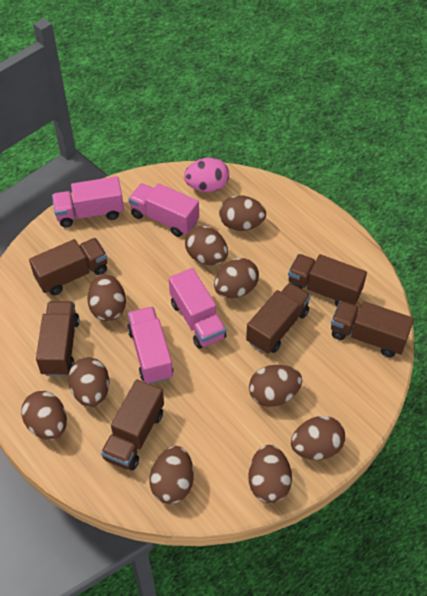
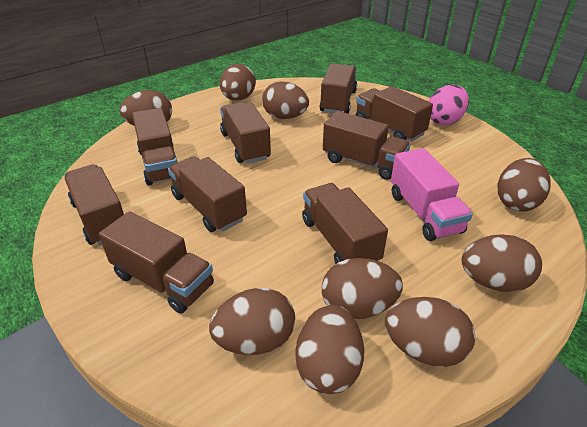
brown egg: 10 -> 9
brown truck: 6 -> 9
pink truck: 4 -> 1

